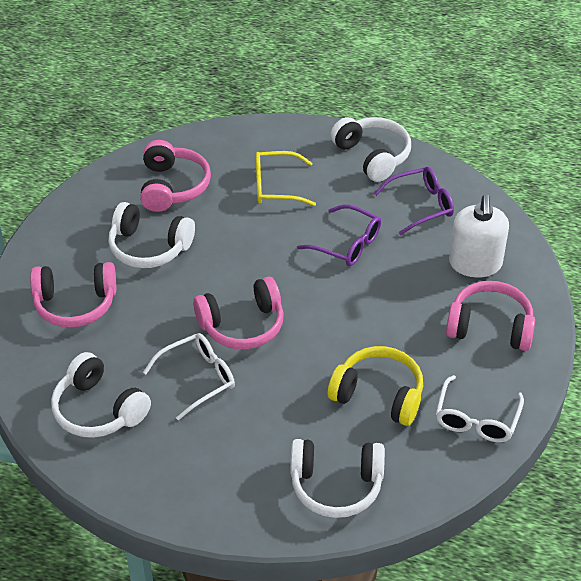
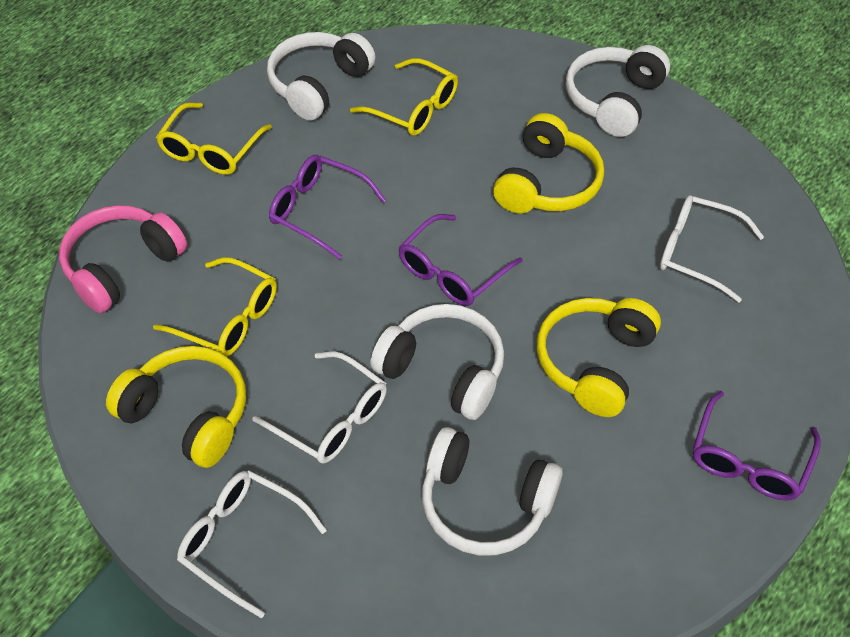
pink headphones: 4 -> 1
purple glasses: 2 -> 3
white glasses: 2 -> 3
white soap dispenser: 1 -> 0
yellow glasses: 1 -> 3
yellow headphones: 1 -> 3

